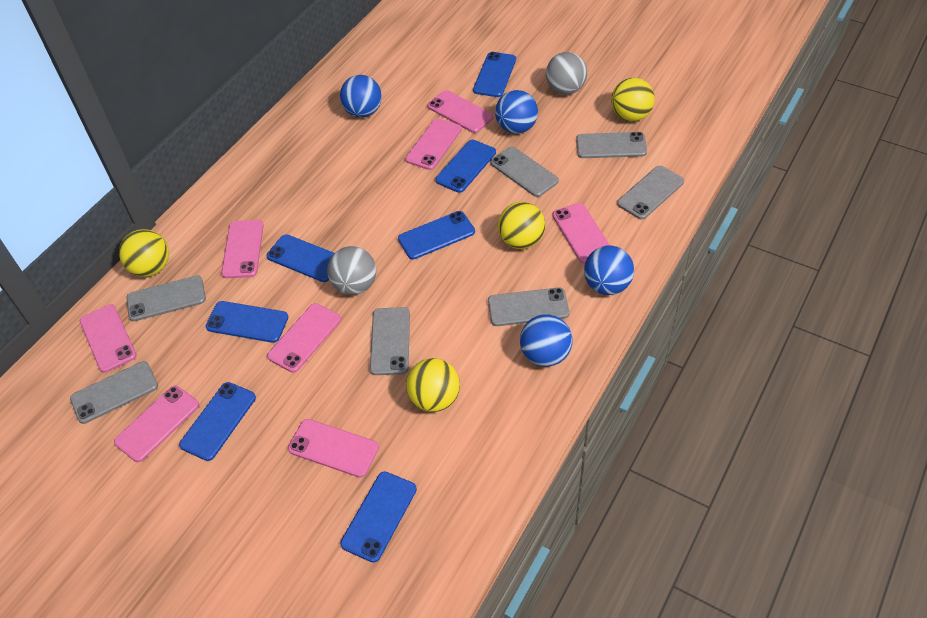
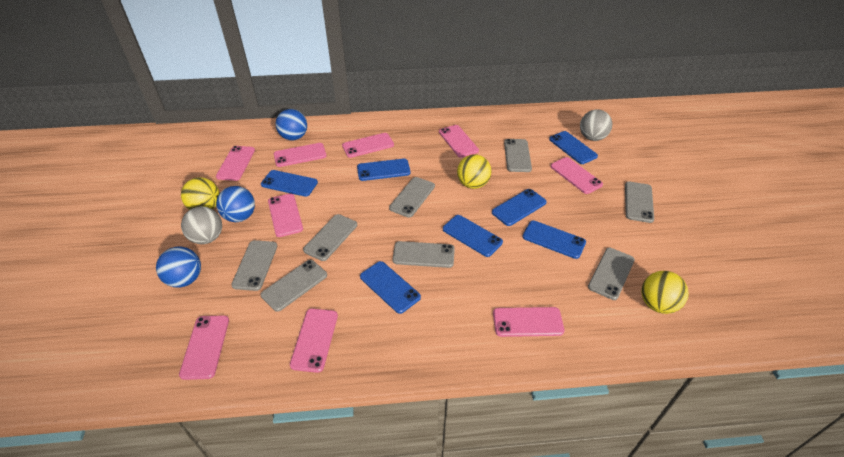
blue ball: 4 -> 3
grey phone: 7 -> 8
pink phone: 8 -> 9
yellow ball: 4 -> 3

